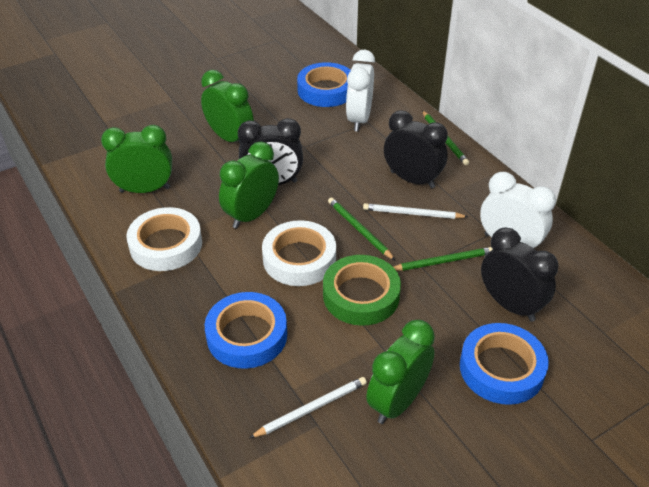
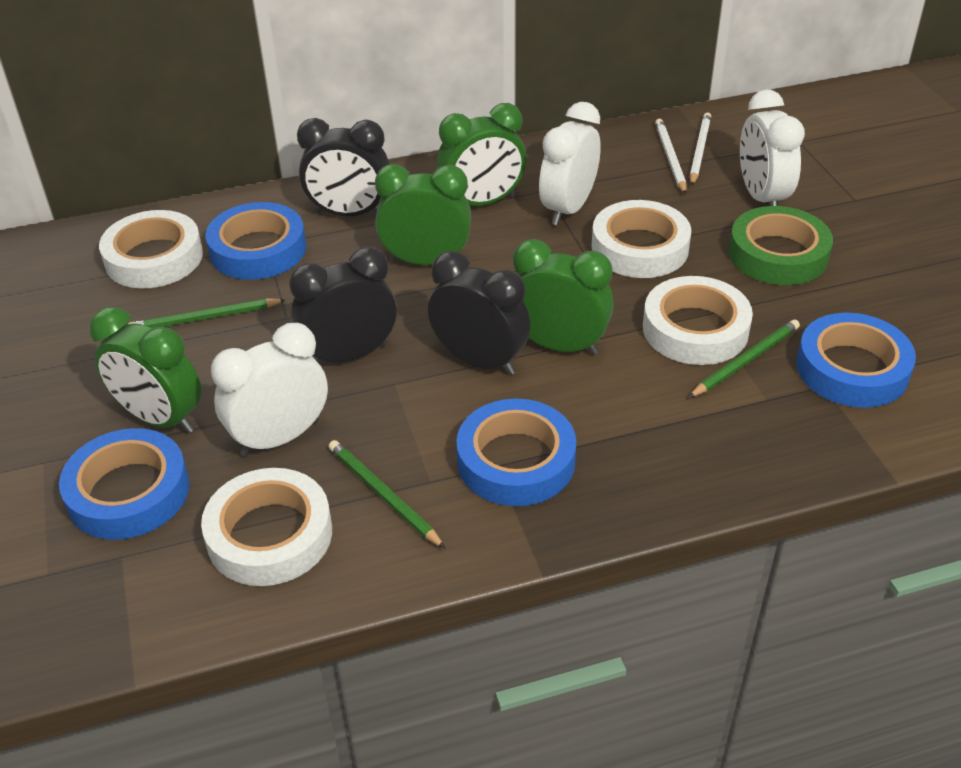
blue tape: 3 -> 4
white clock: 2 -> 3
white tape: 2 -> 4

